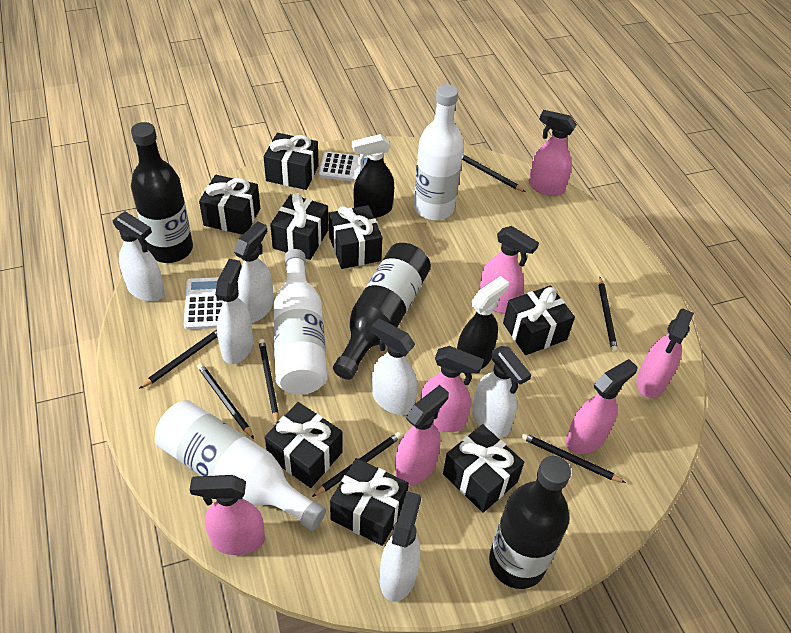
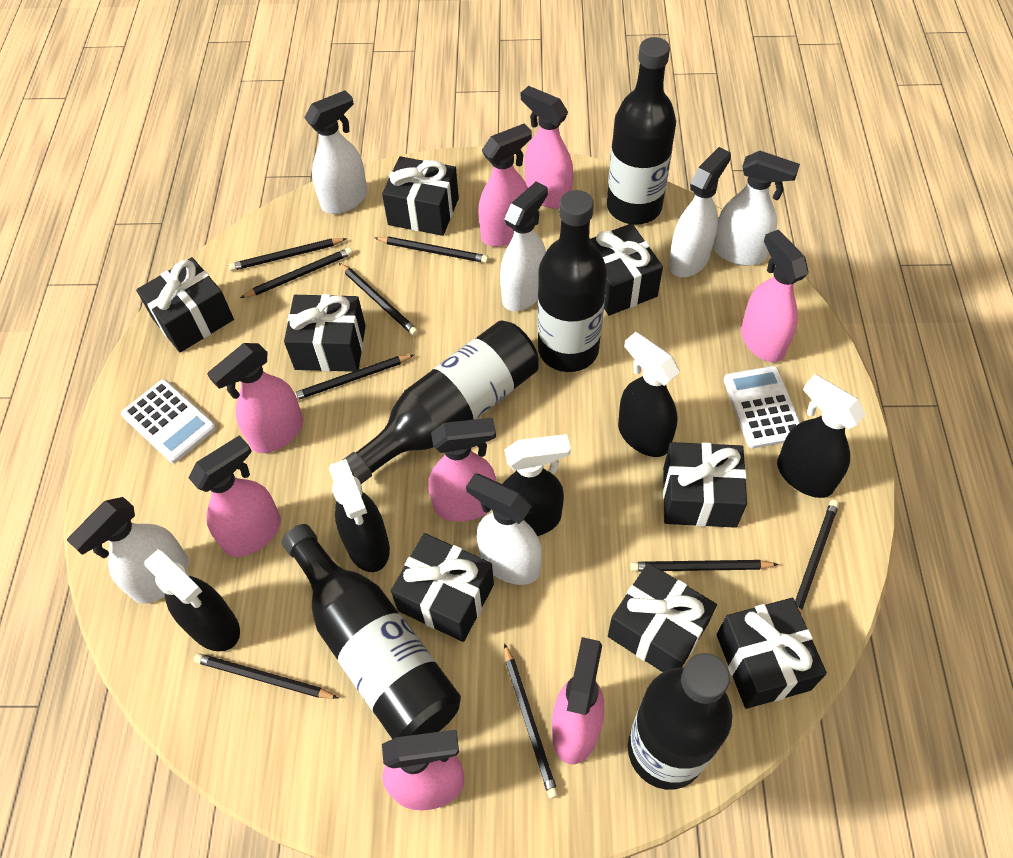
black bottle: 3 -> 5
black pencil: 7 -> 9
black spray bottle: 2 -> 5
pink spray bottle: 7 -> 8
white bottle: 3 -> 0

